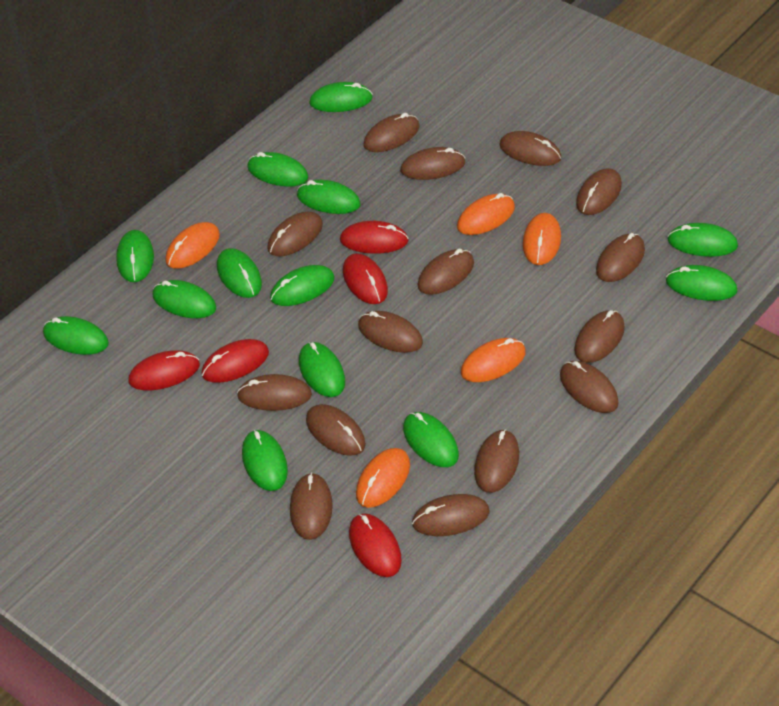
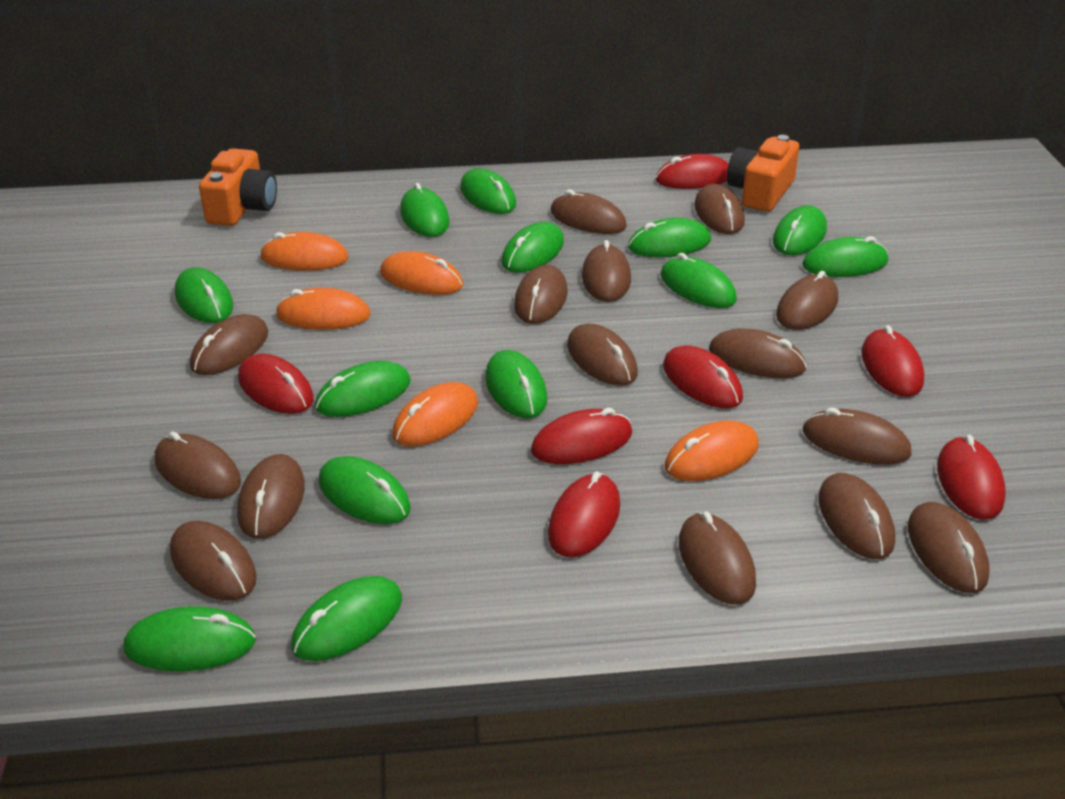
orange camera: 0 -> 2
red mouse: 5 -> 7

